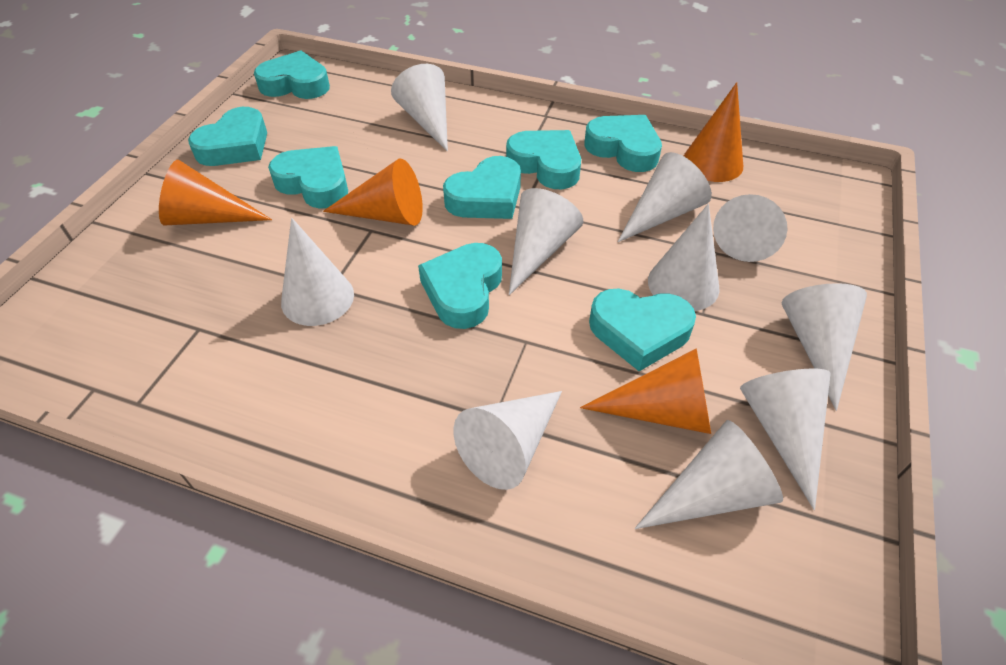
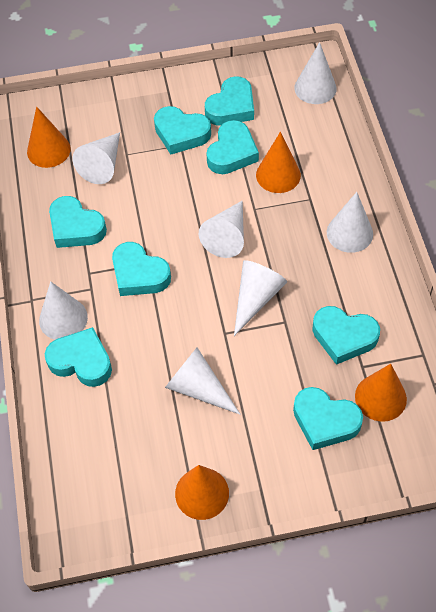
white cone: 10 -> 7

